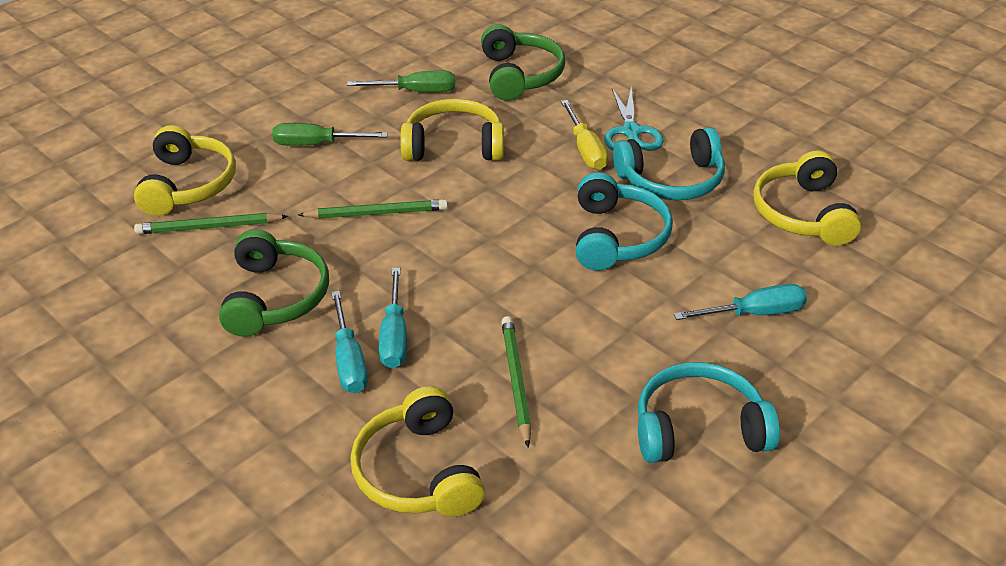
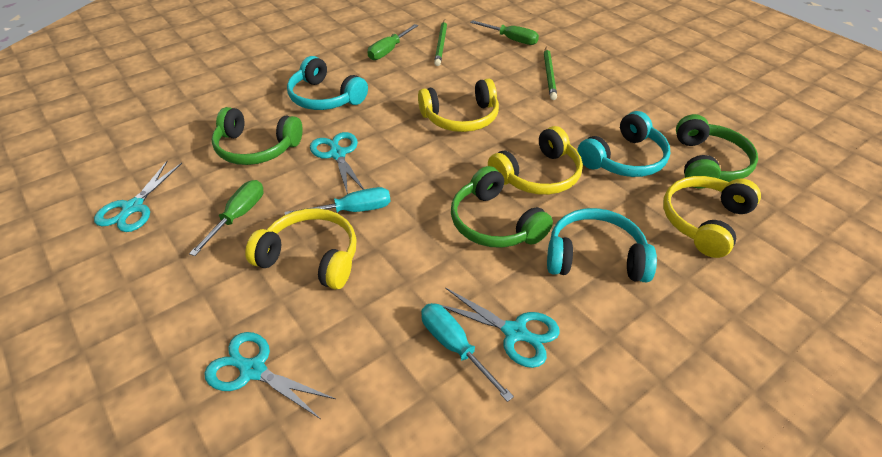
green headphones: 2 -> 3
green pencil: 3 -> 2
green screwdriver: 2 -> 3
turquoise scissors: 1 -> 4
turquoise screwdriver: 3 -> 2
yellow screwdriver: 1 -> 0

